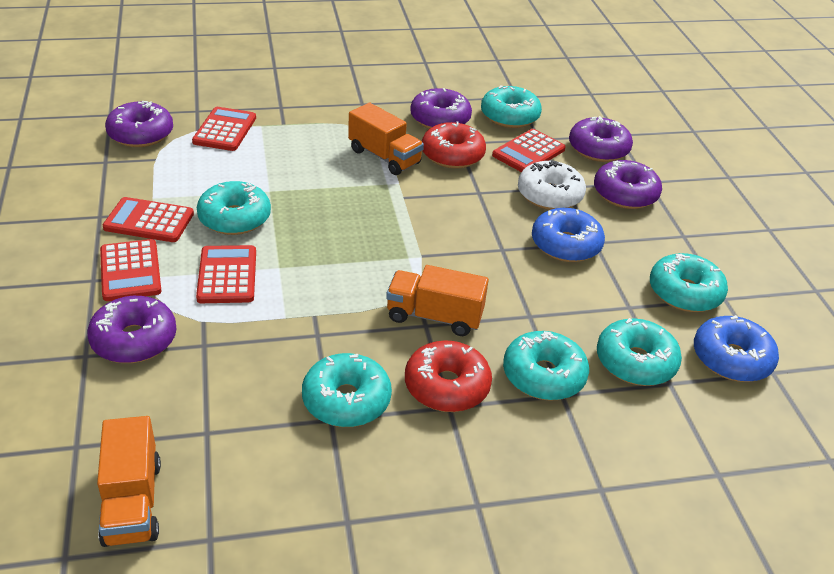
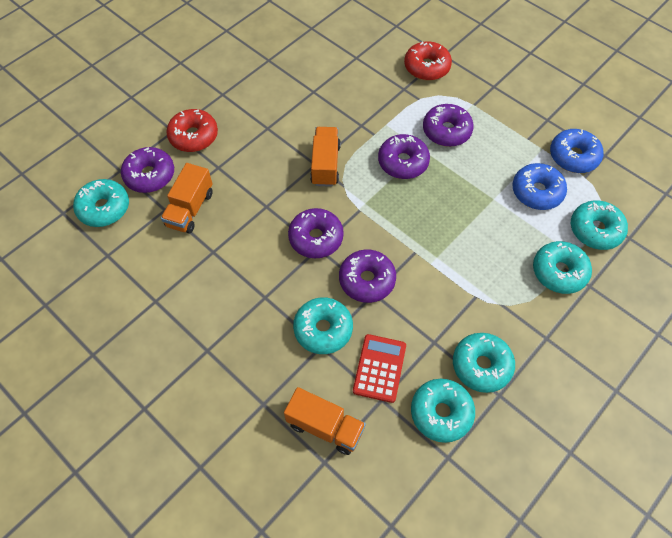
red calculator: 5 -> 1
white donut: 1 -> 0

